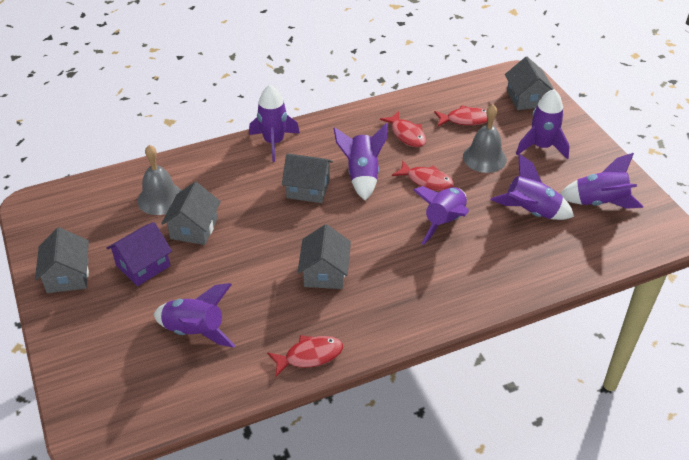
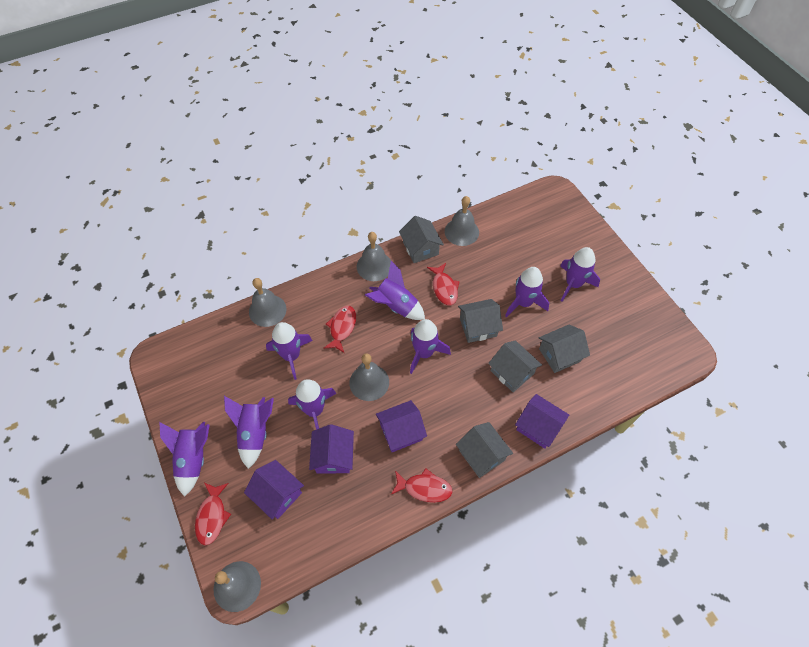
grey bell: 2 -> 5
purple house: 1 -> 4
purple rocket: 7 -> 8

